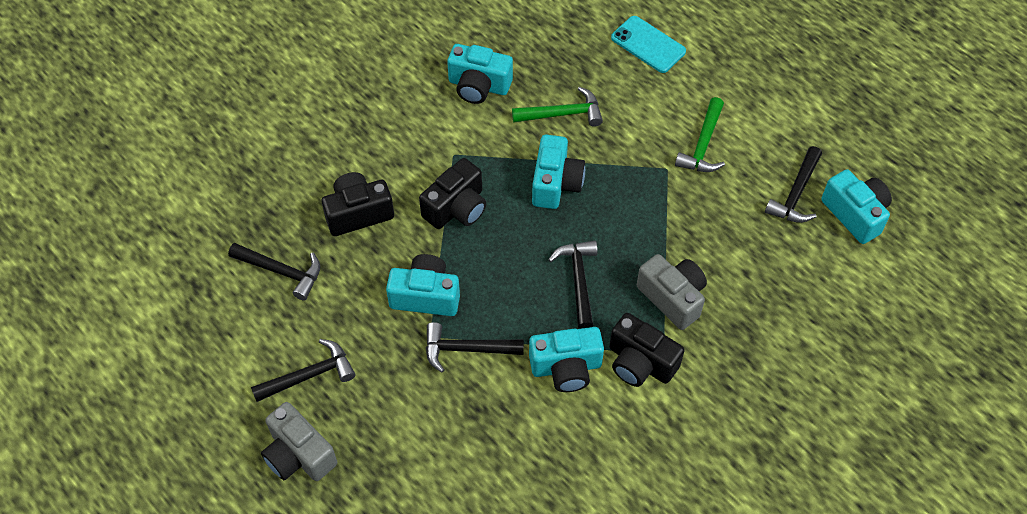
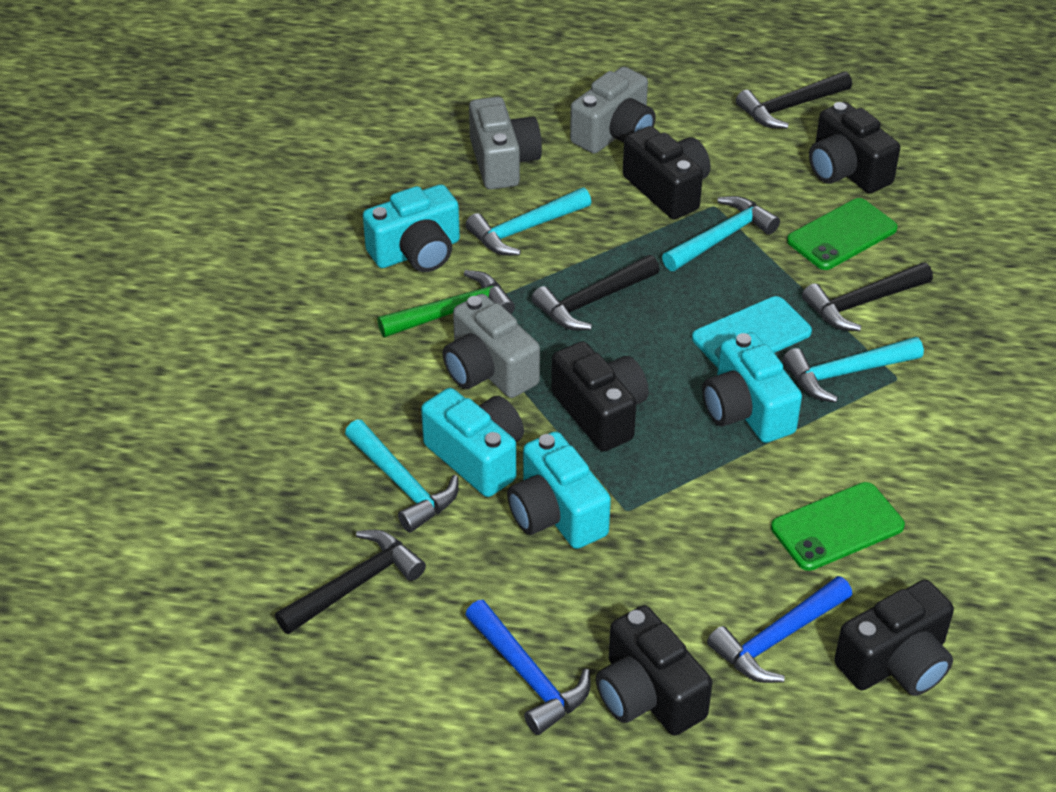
black camera: 3 -> 5
black hammer: 5 -> 4
blue hammer: 0 -> 2
green hammer: 2 -> 1
green phone: 0 -> 2
grey camera: 2 -> 3
turquoise camera: 5 -> 4
turquoise hammer: 0 -> 4

